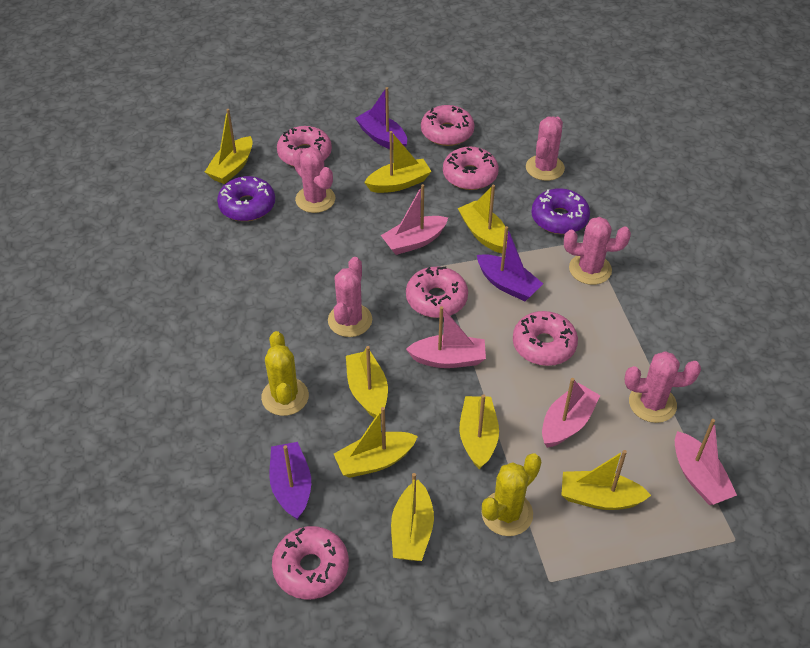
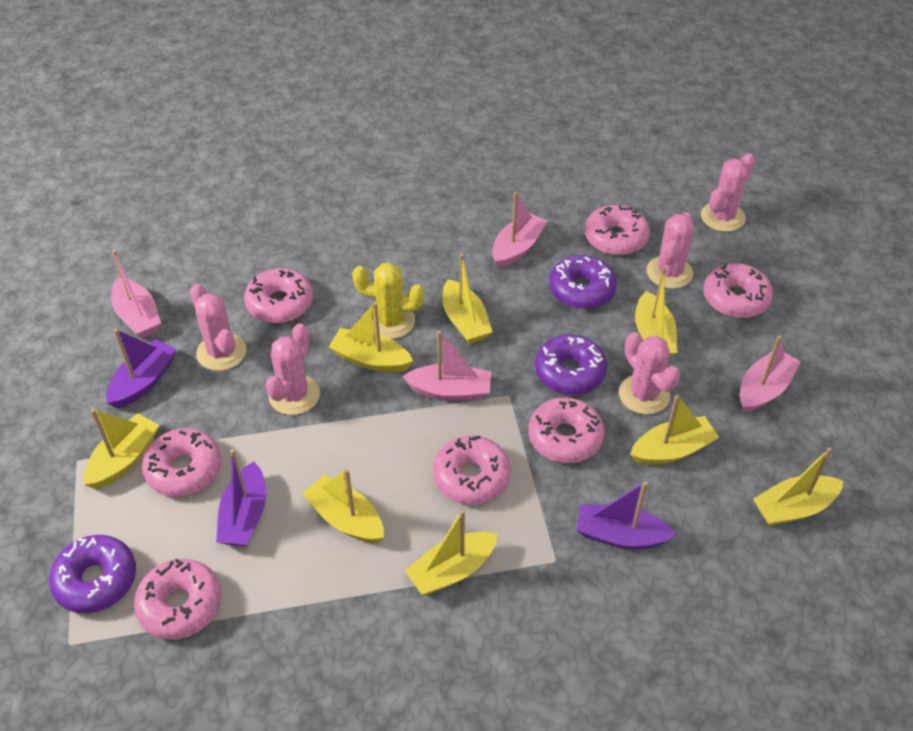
pink donut: 6 -> 7
purple donut: 2 -> 3
yellow cactus: 2 -> 1

